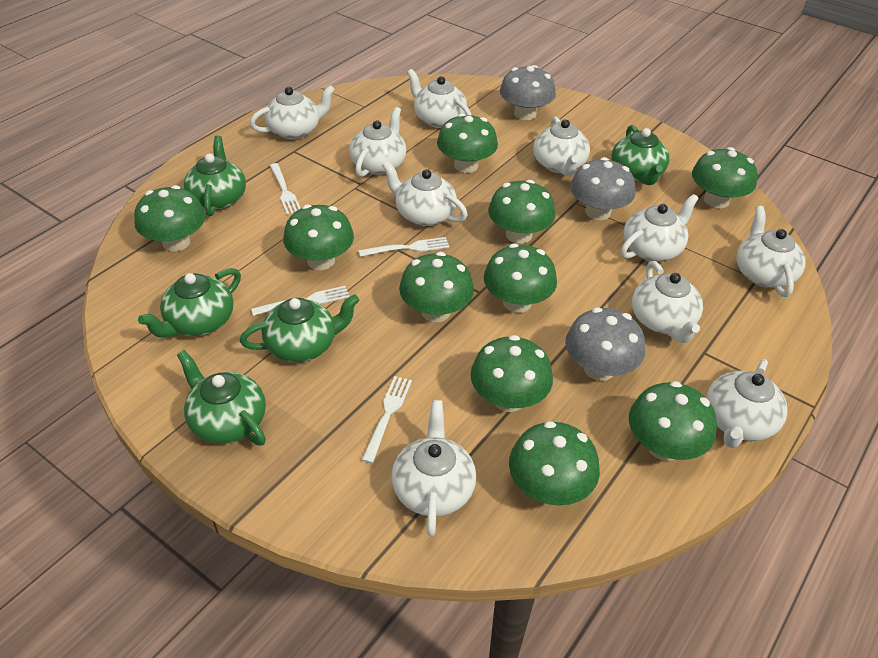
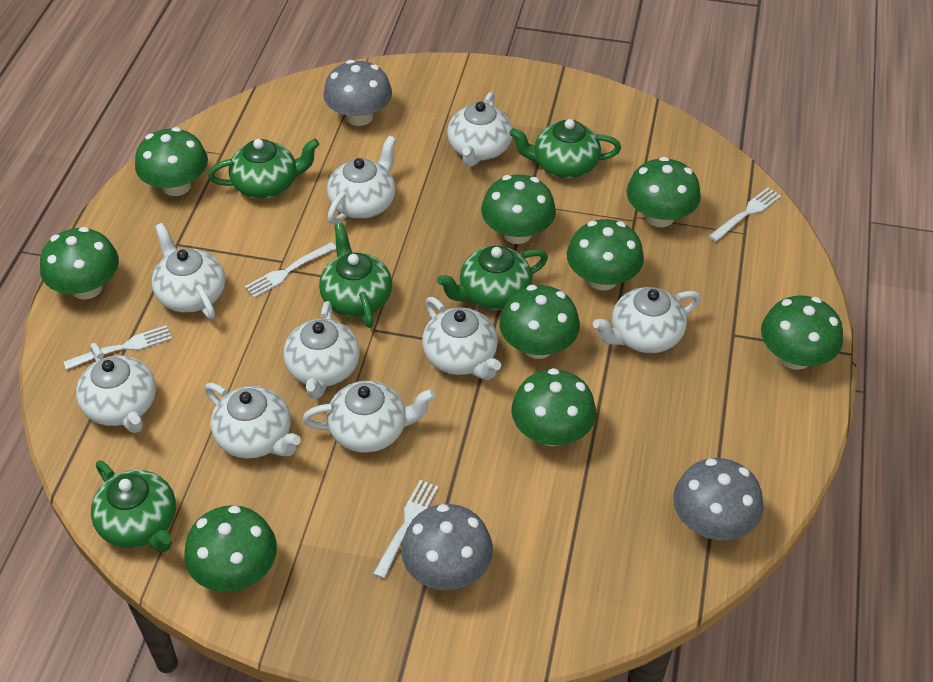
green mushroom: 10 -> 9
white teapot: 10 -> 9

